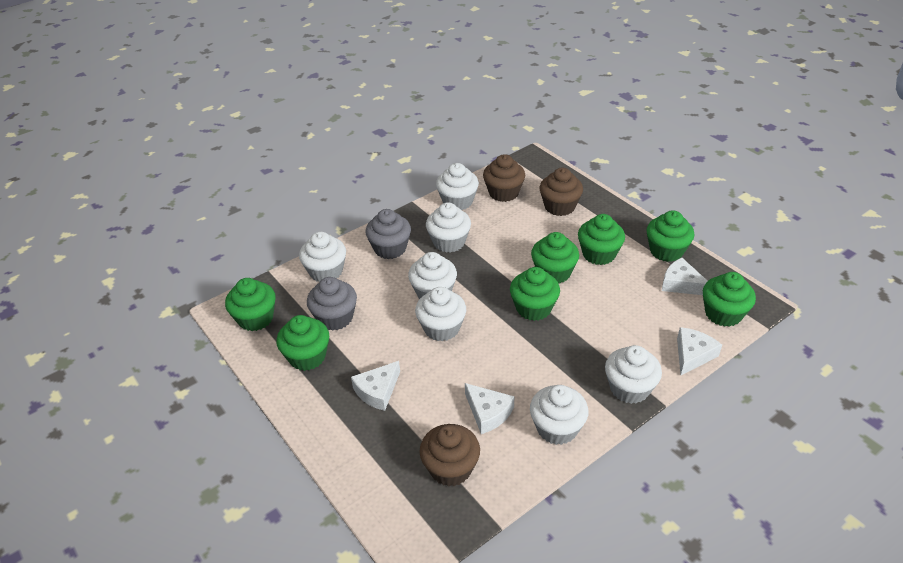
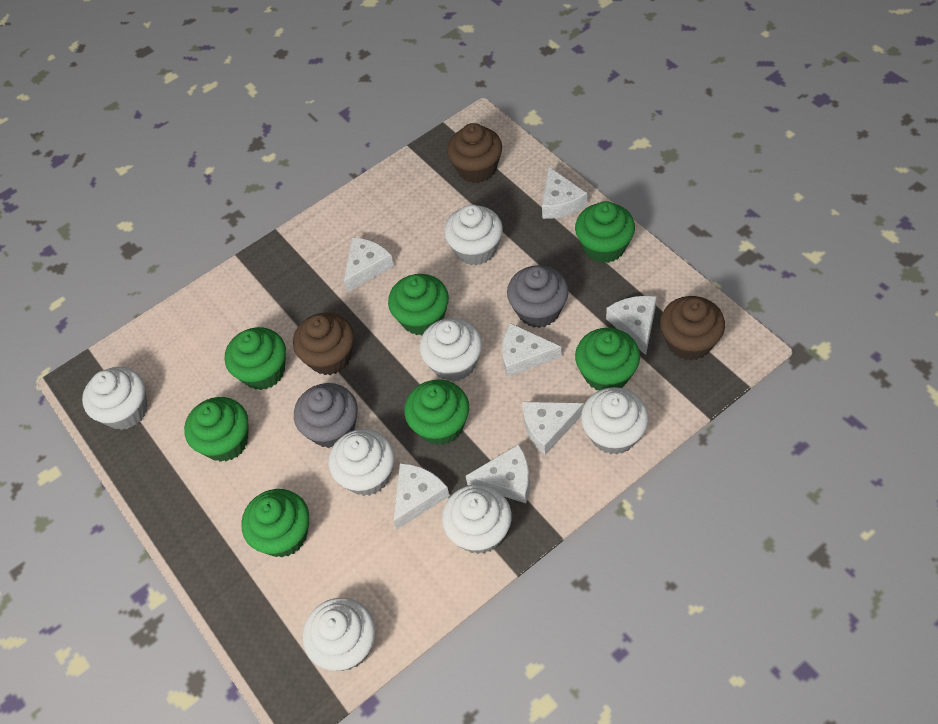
white cheese: 4 -> 7

